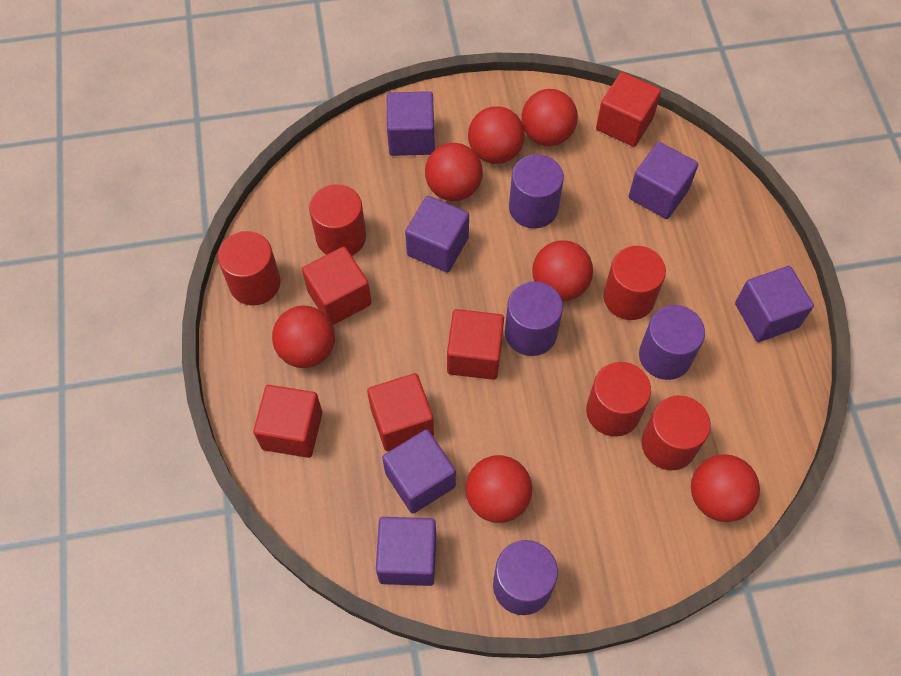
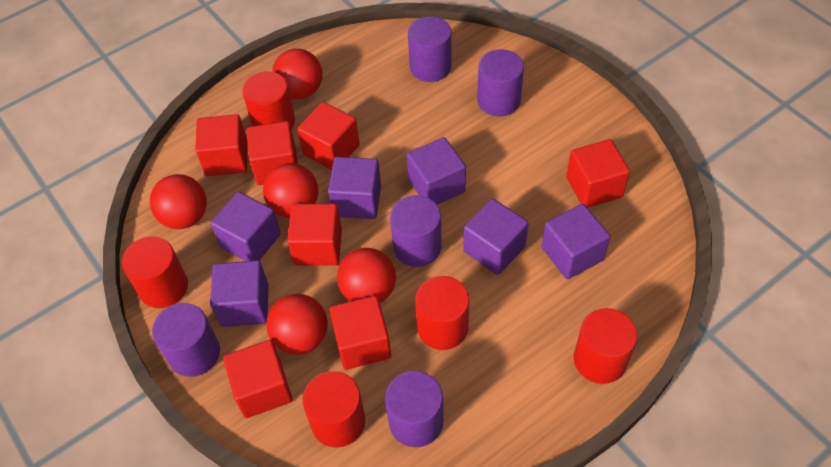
purple cylinder: 4 -> 5
red ball: 7 -> 5
red cube: 5 -> 7

